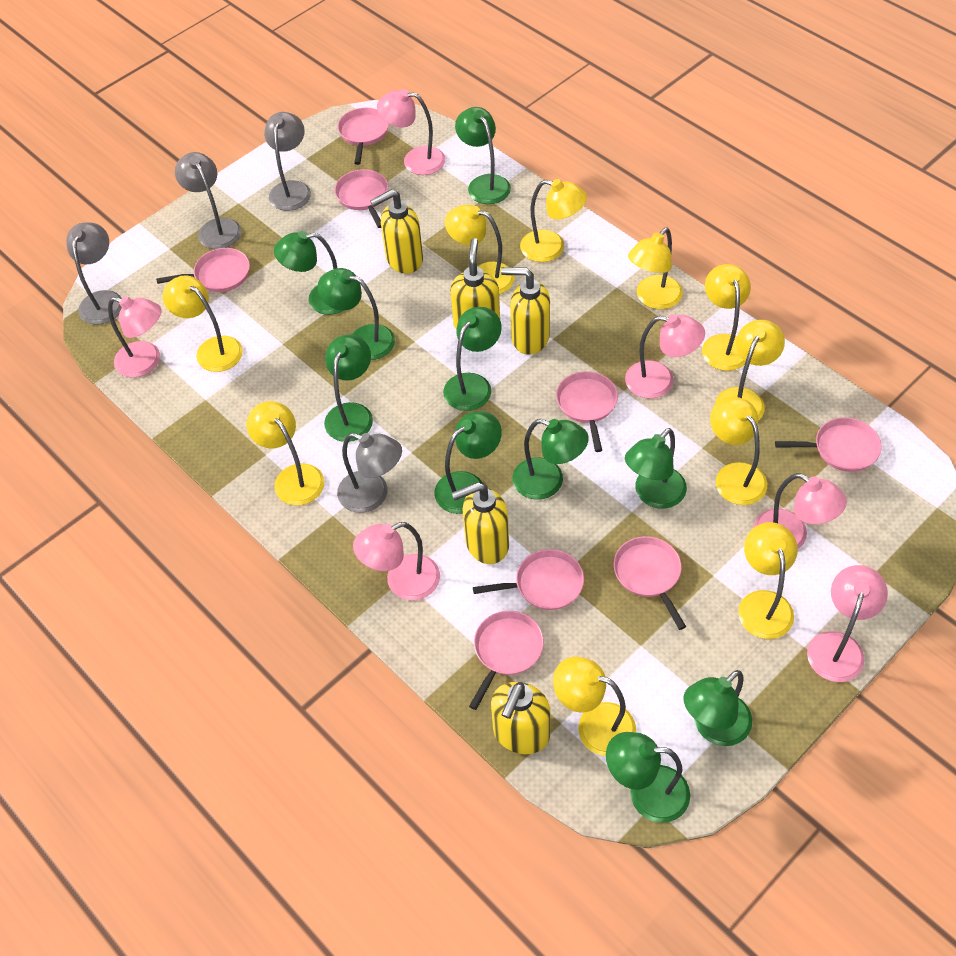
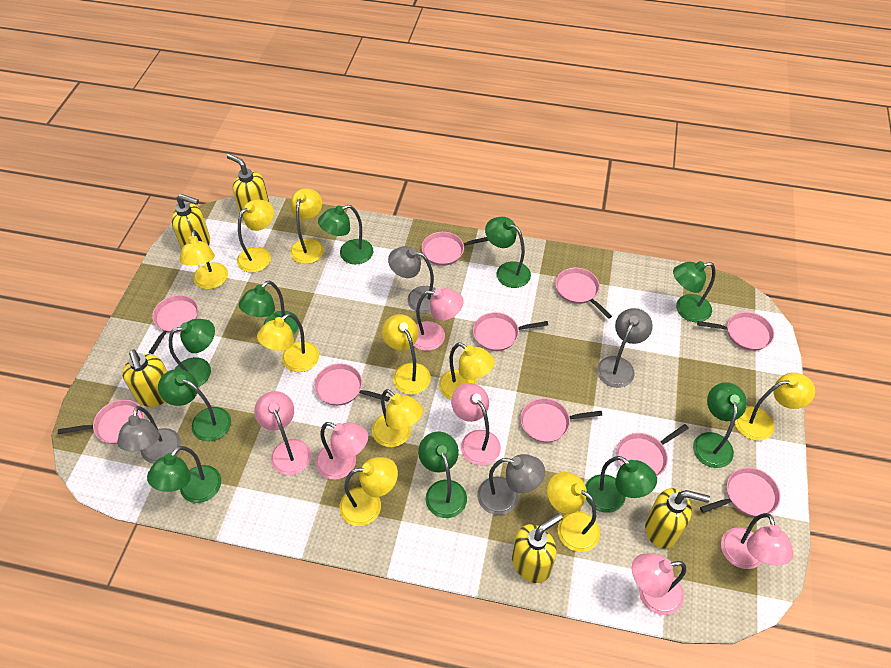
pink pan: 8 -> 10

